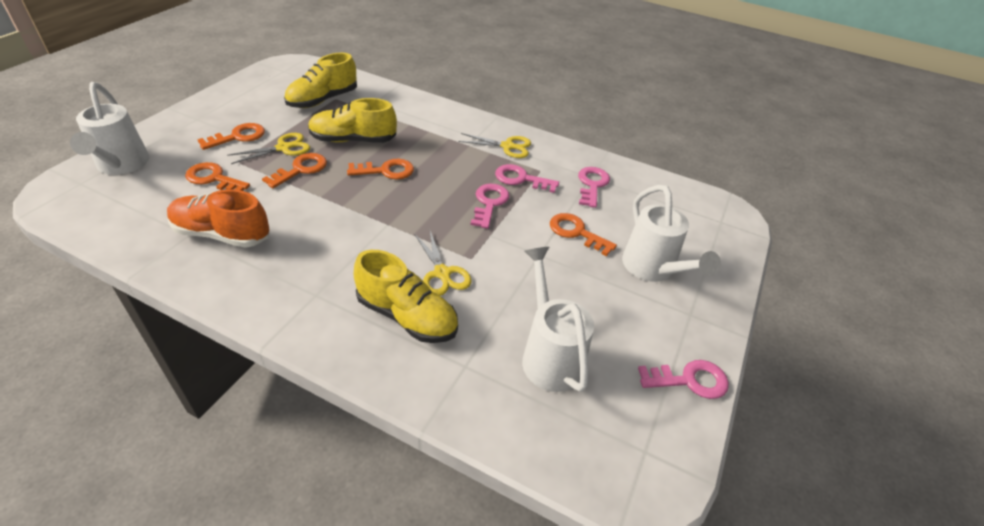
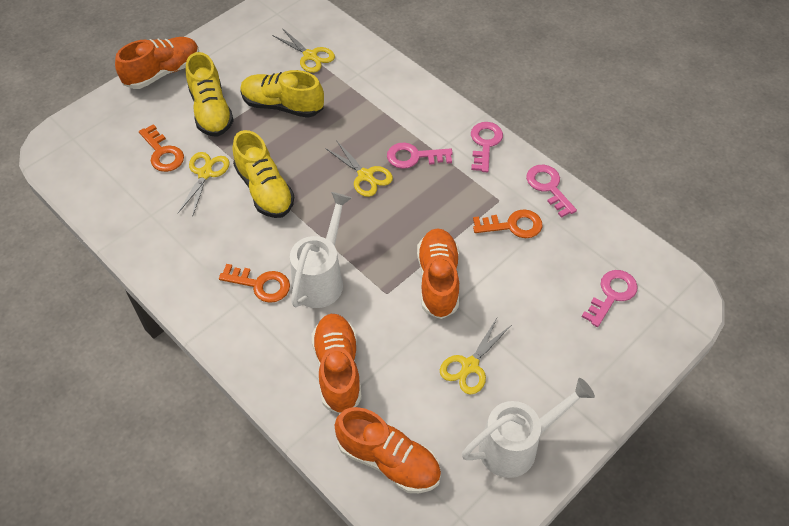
orange key: 5 -> 3
orange shoe: 1 -> 4
white watering can: 3 -> 2
yellow scissors: 3 -> 4

